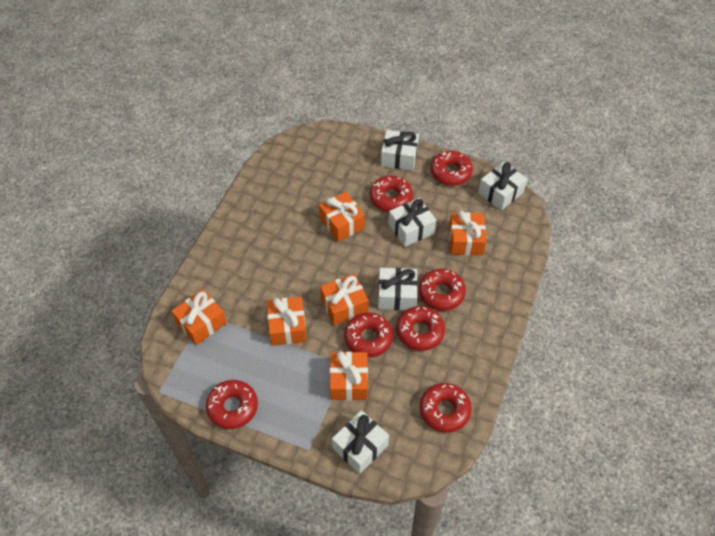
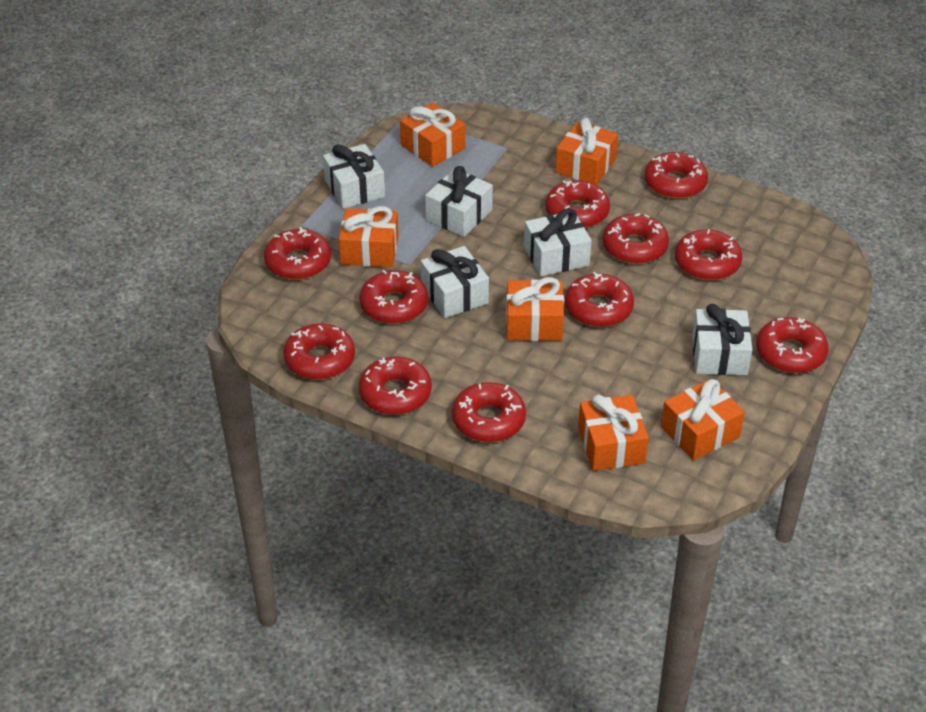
red donut: 7 -> 11

